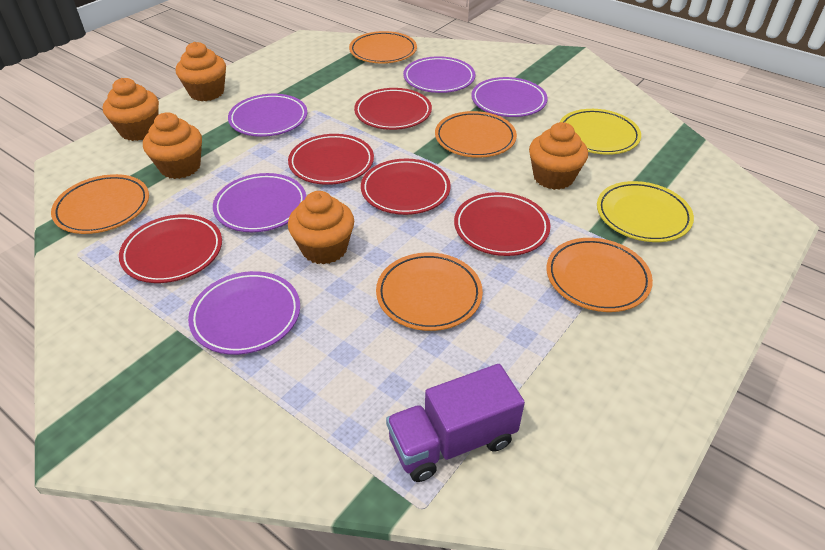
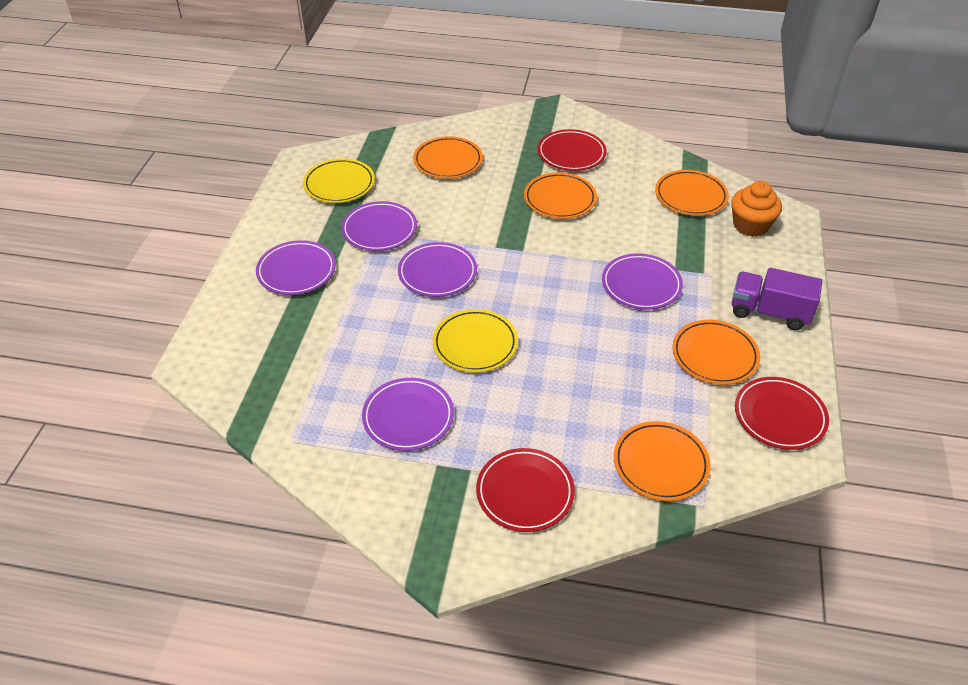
orange cupcake: 5 -> 1
red plate: 5 -> 3

